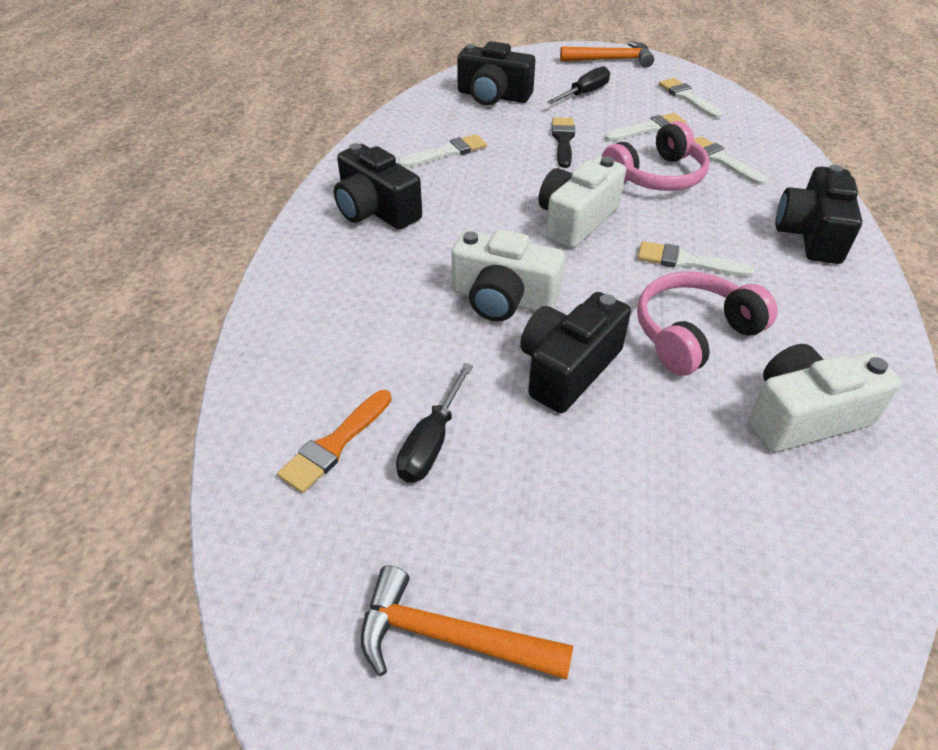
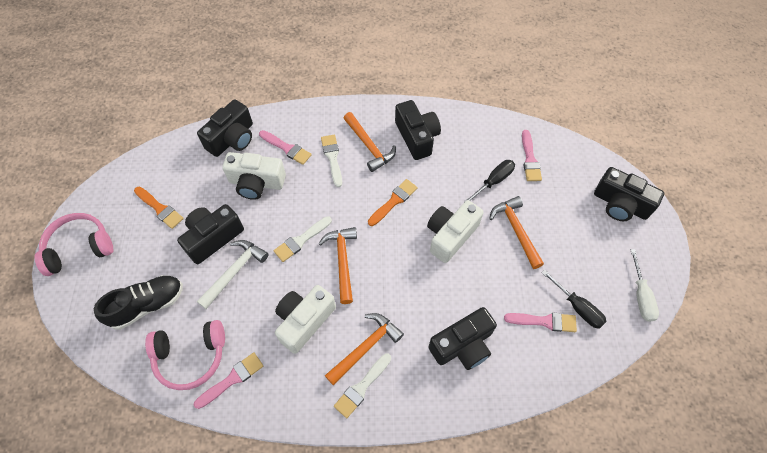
black brush: 1 -> 0
black camera: 4 -> 5
black shoe: 0 -> 1
orange brush: 1 -> 2
orange hammer: 2 -> 4
pink brush: 0 -> 4
white brush: 5 -> 3
white hammer: 0 -> 1
white screwdriver: 0 -> 1

